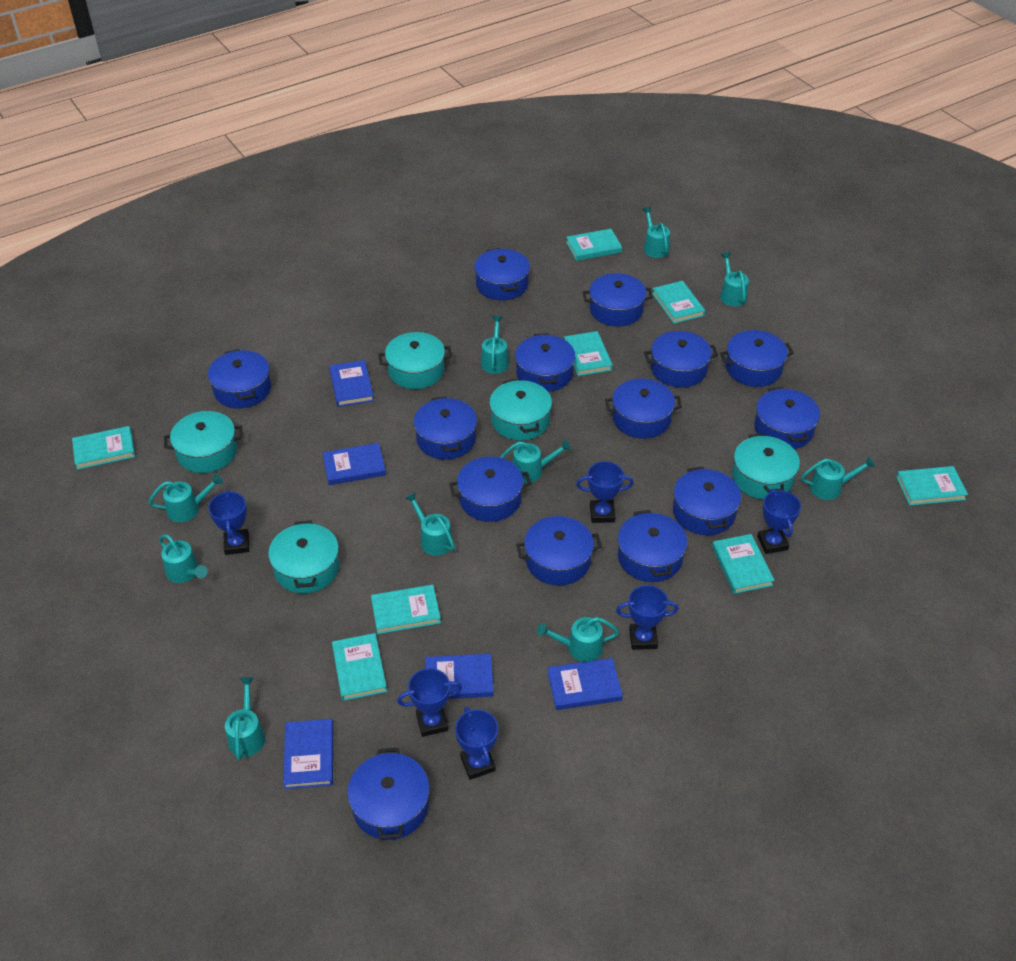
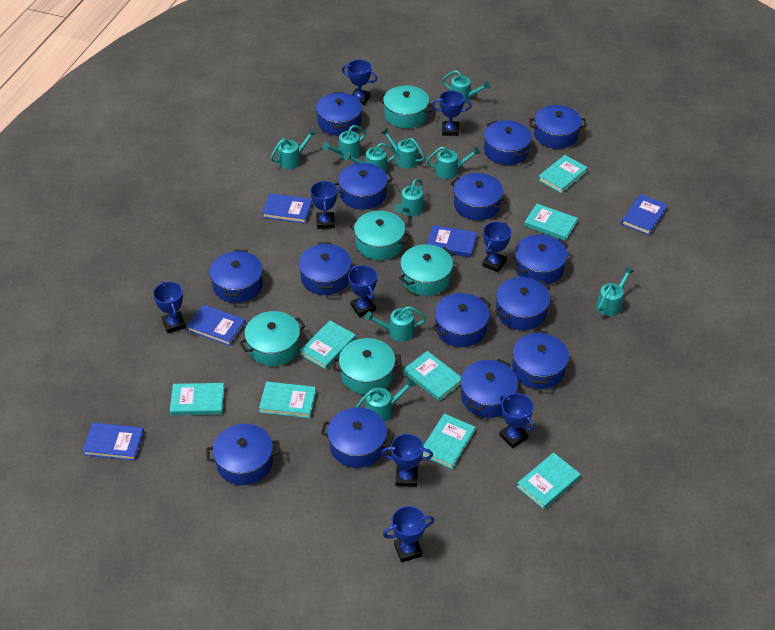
blue trophy: 6 -> 9

